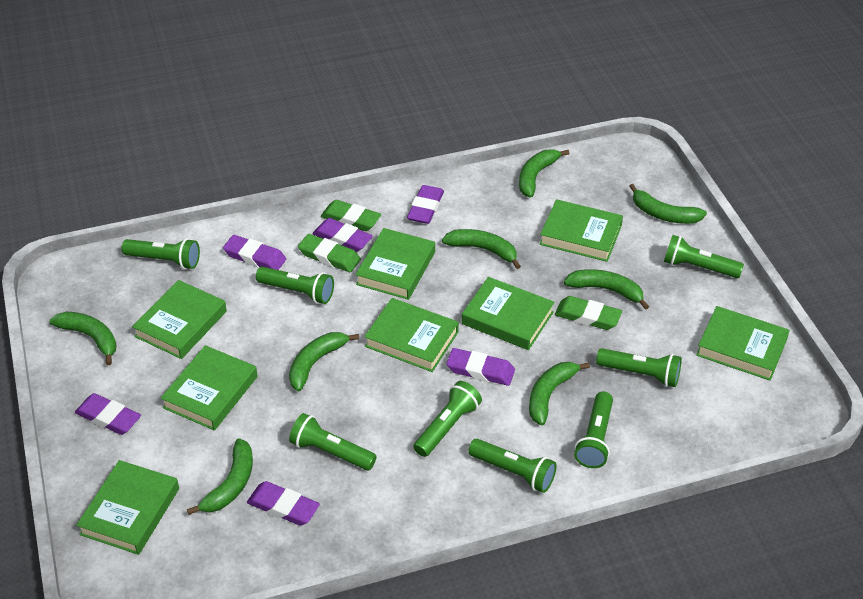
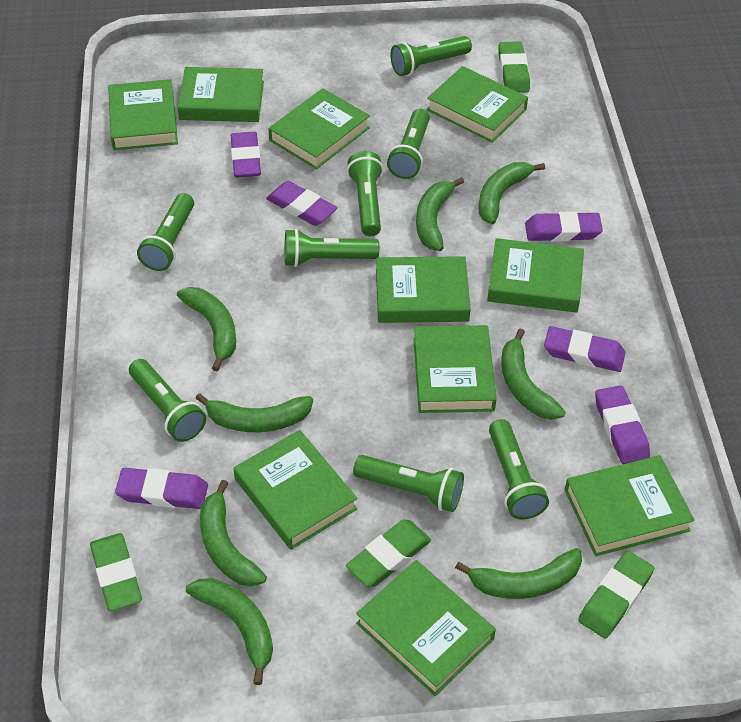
green book: 8 -> 10
green eraser: 3 -> 4

